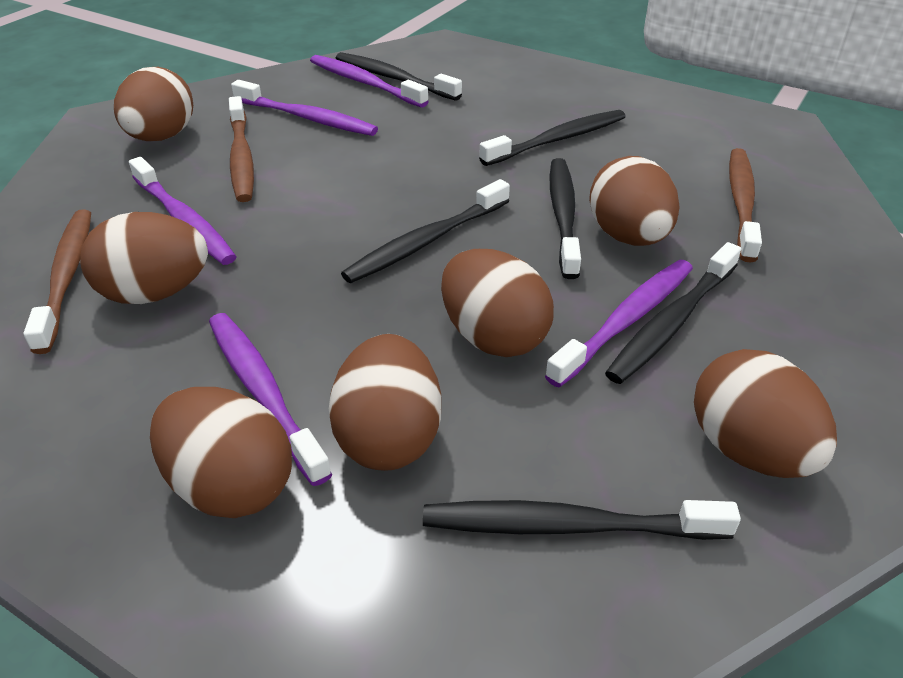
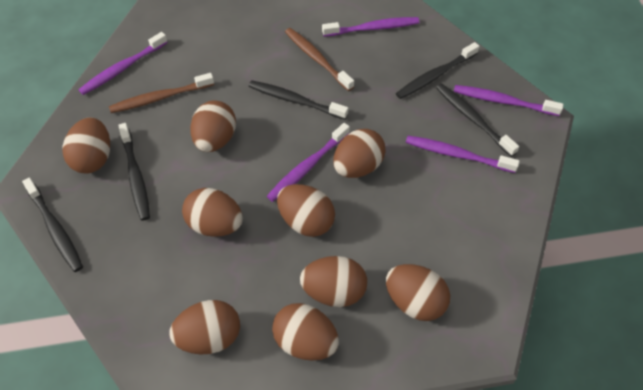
black toothbrush: 6 -> 5
brown egg: 7 -> 9
brown toothbrush: 3 -> 2

